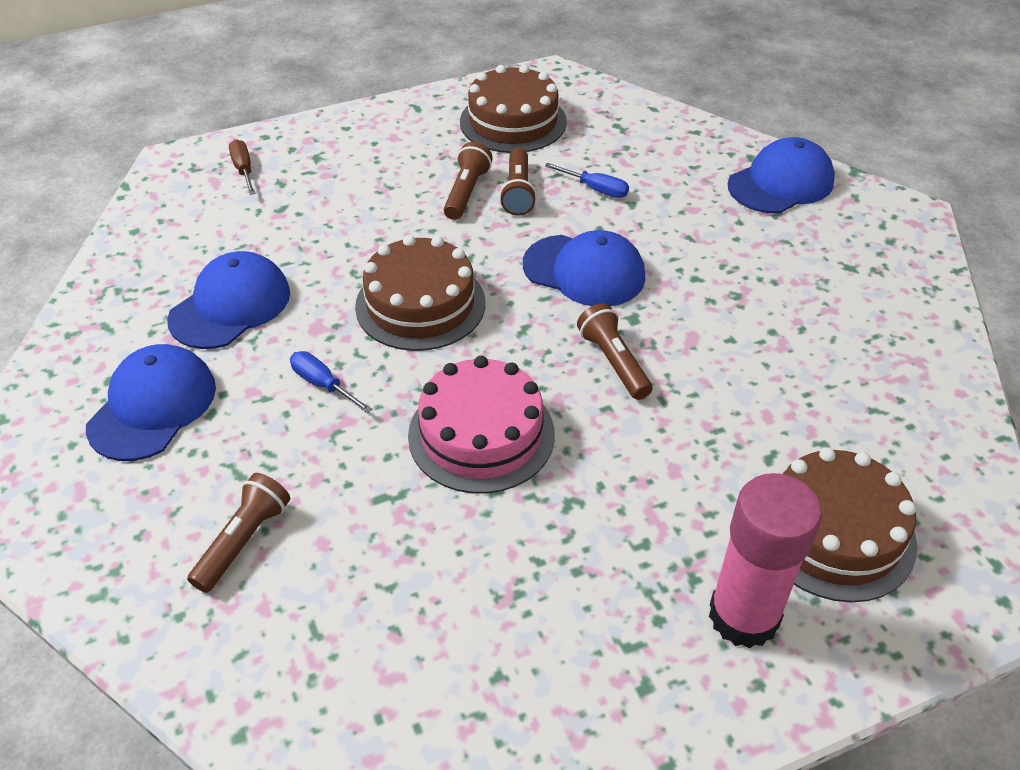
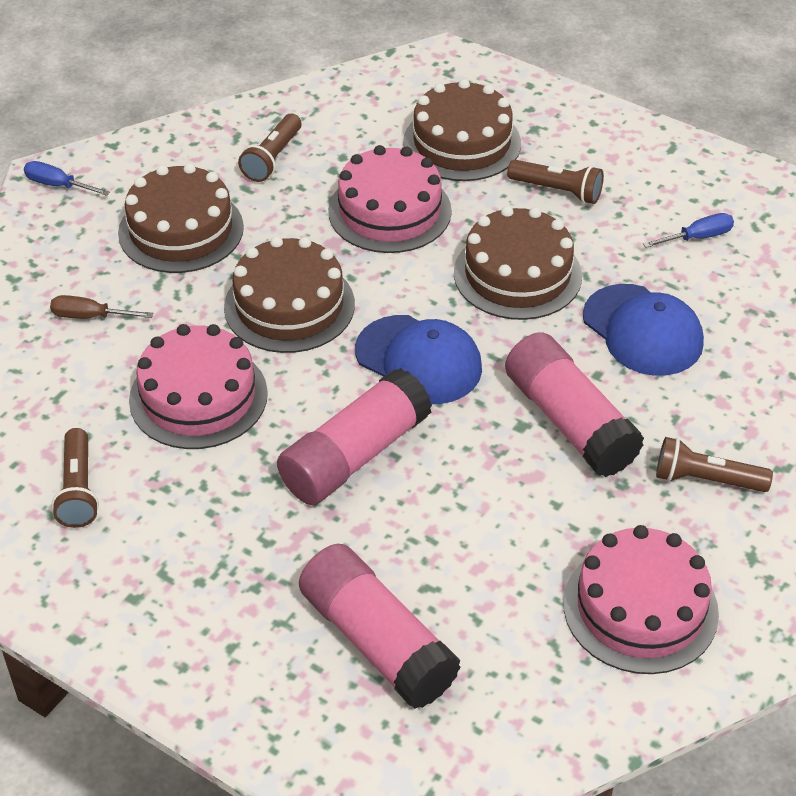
blue cap: 4 -> 2
brown cake: 3 -> 4
pink cake: 1 -> 3
pink glue stick: 1 -> 3

